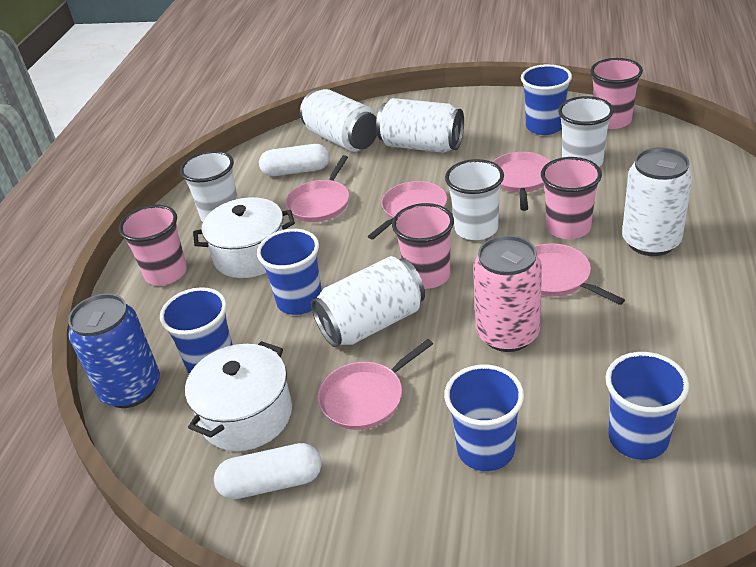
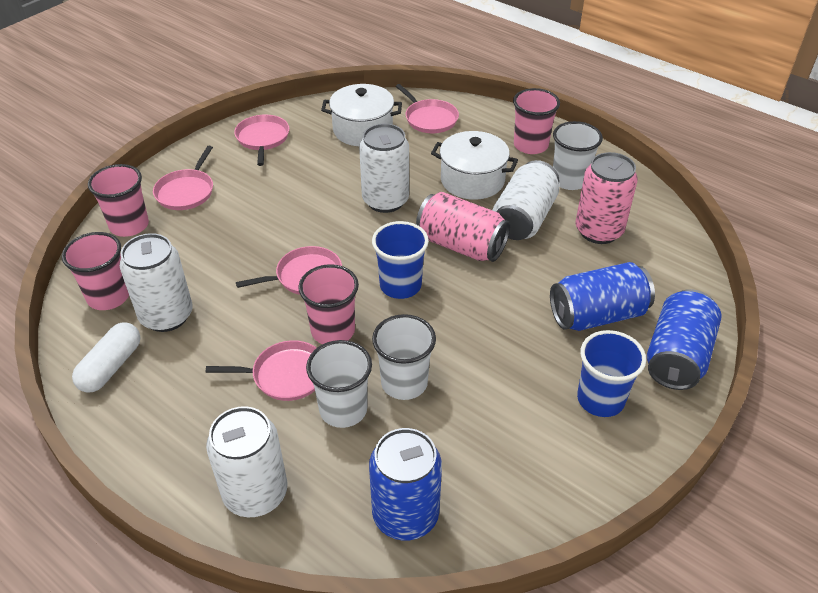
blue can: 1 -> 3
blue cup: 5 -> 2
pink can: 1 -> 2
white capsule: 2 -> 1

